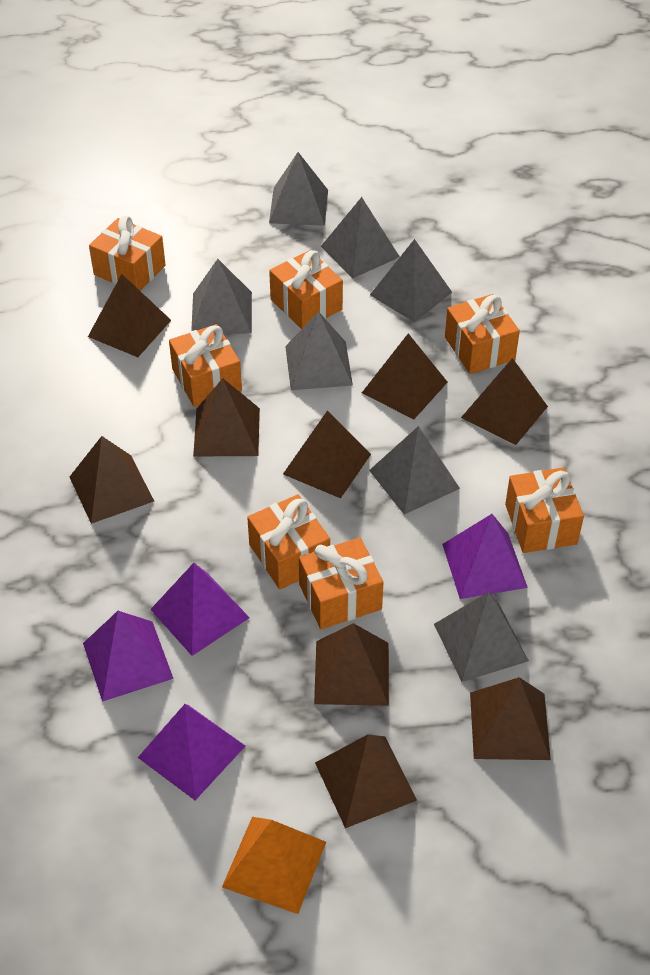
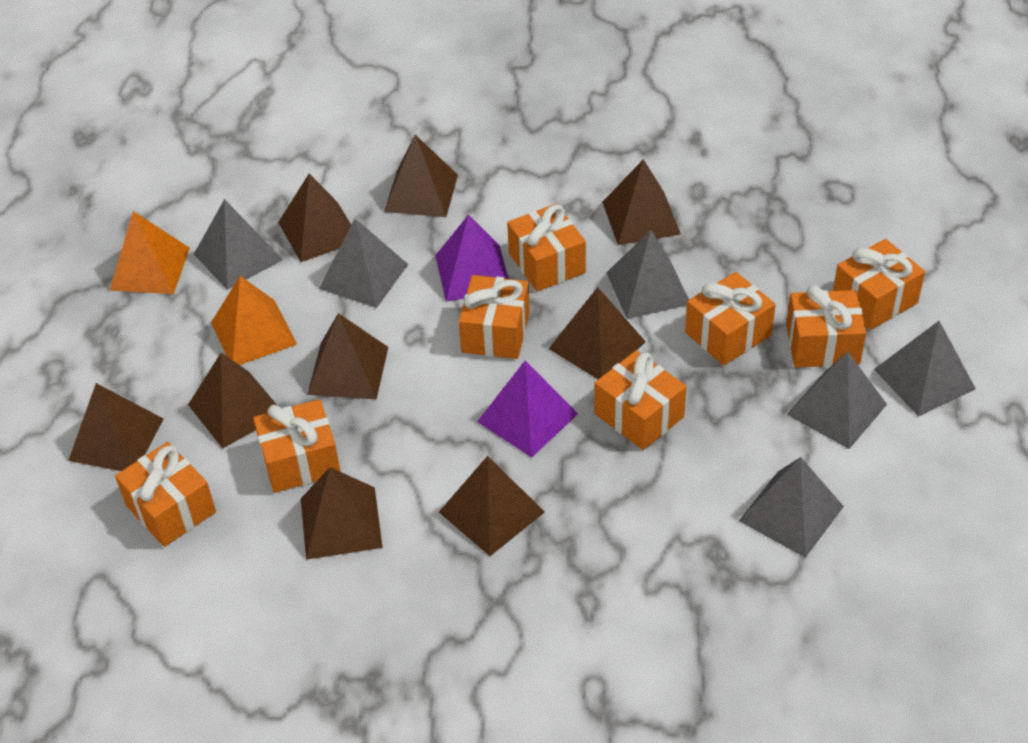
grey pyramid: 7 -> 6
orange gift: 7 -> 8
orange pyramid: 1 -> 2
purple pyramid: 4 -> 2

